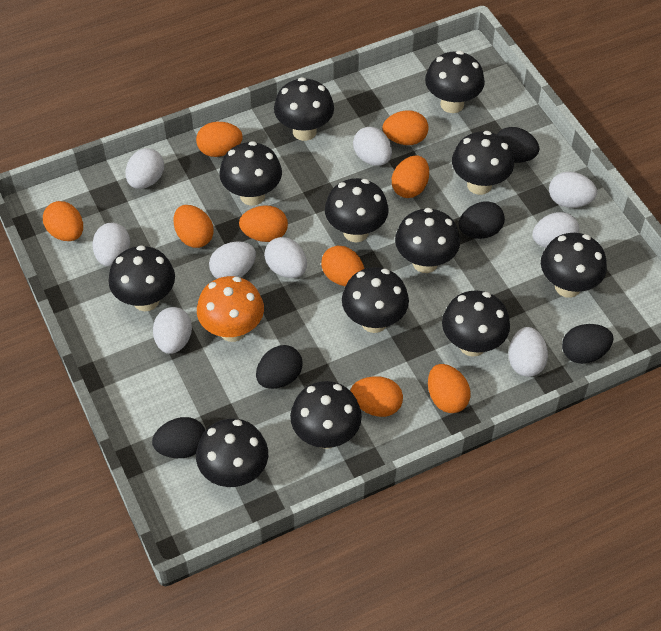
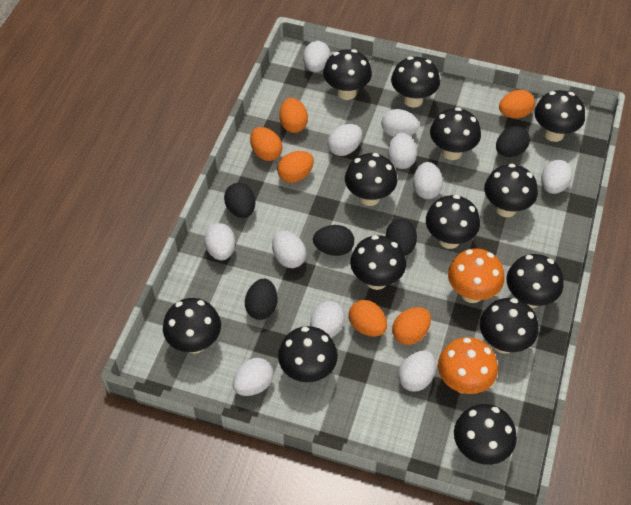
black mushroom: 12 -> 13
orange egg: 9 -> 6
orange mushroom: 1 -> 2
white egg: 9 -> 11

